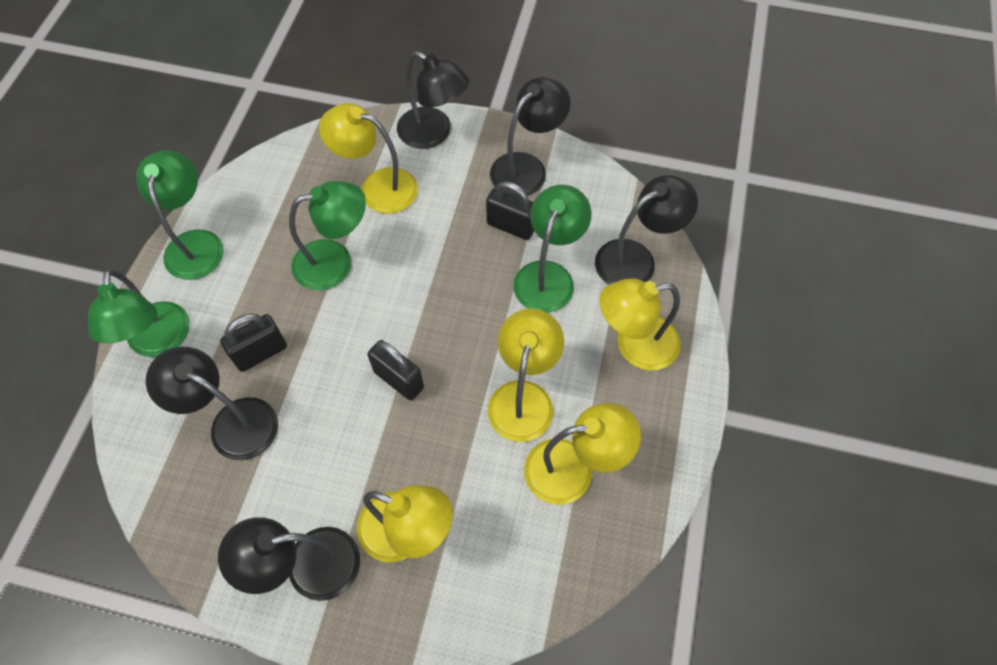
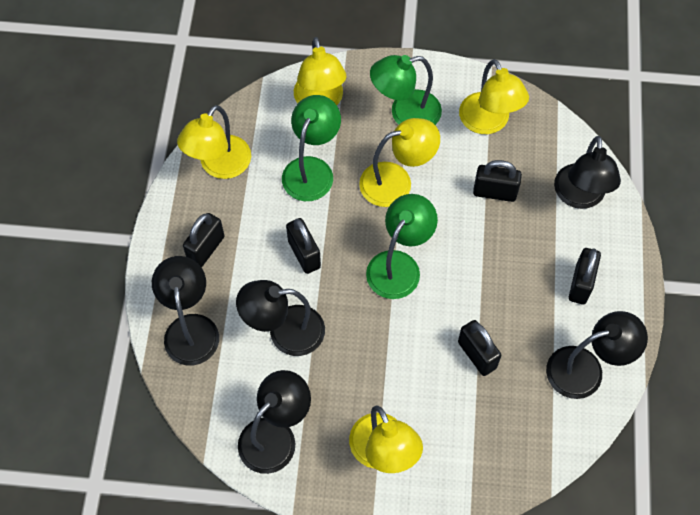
black padlock: 3 -> 5
green lamp: 4 -> 3

